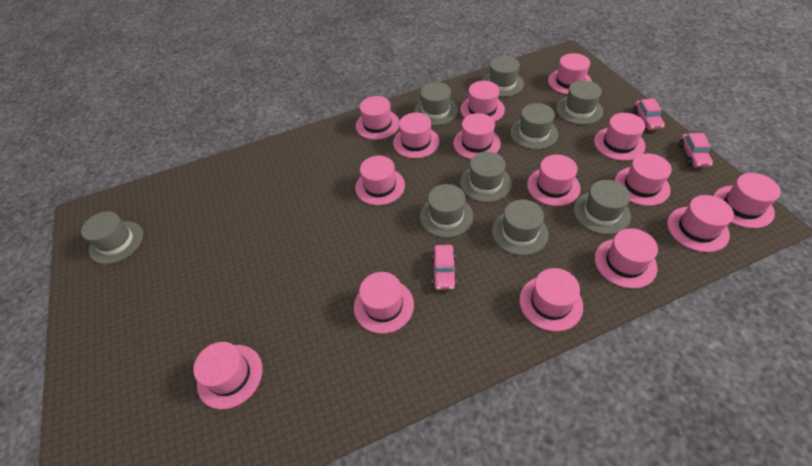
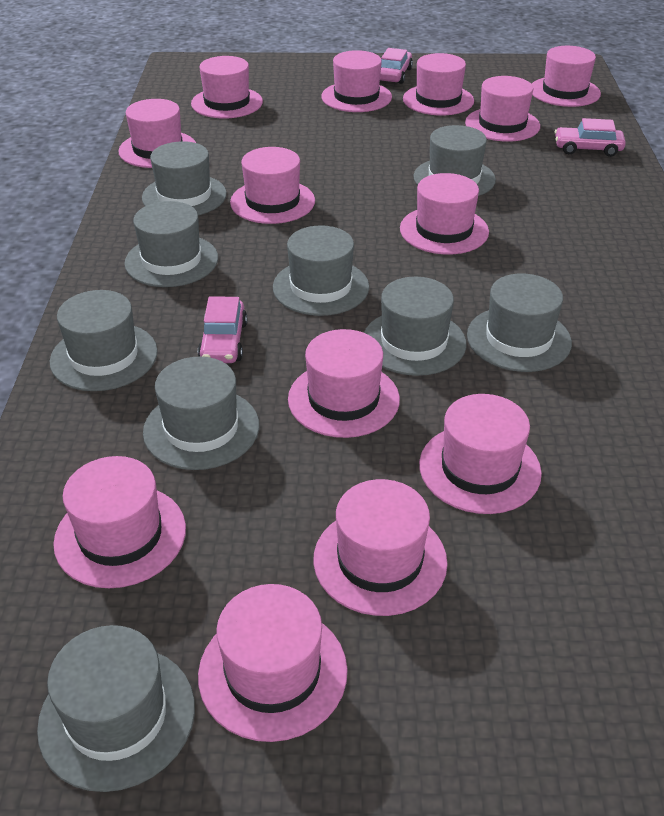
pink hat: 15 -> 13

